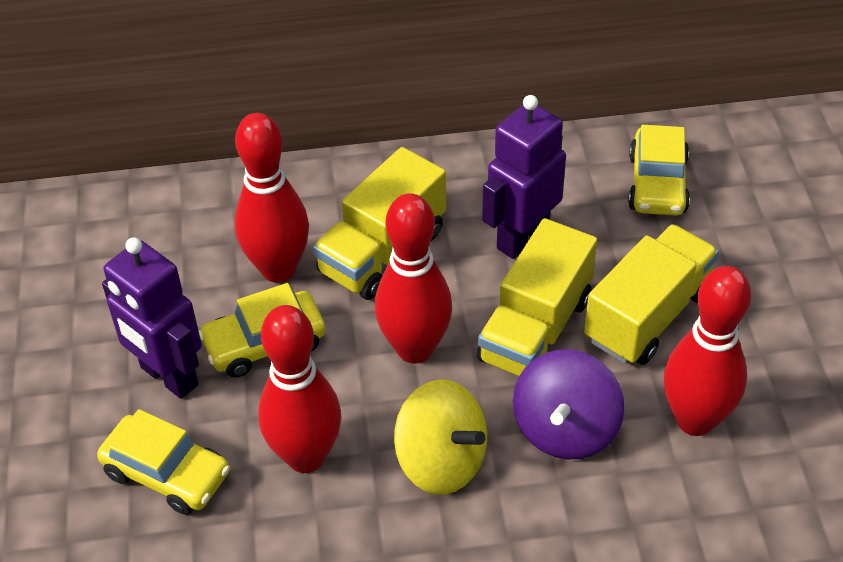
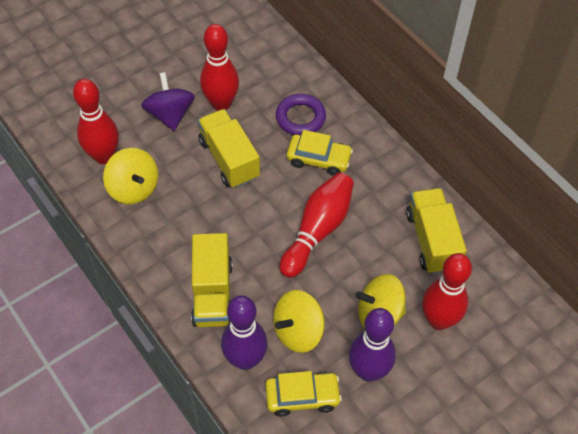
purple bowling pin: 0 -> 2
purple ring: 0 -> 1
purple robot: 2 -> 0
yellow car: 3 -> 2
yellow spinning top: 1 -> 3

